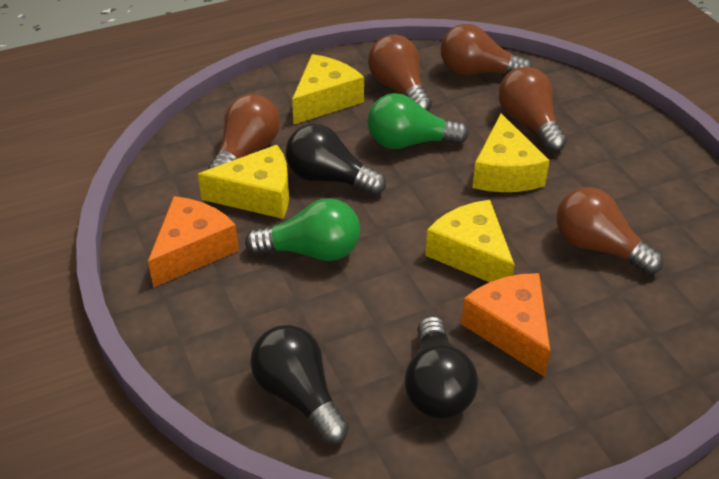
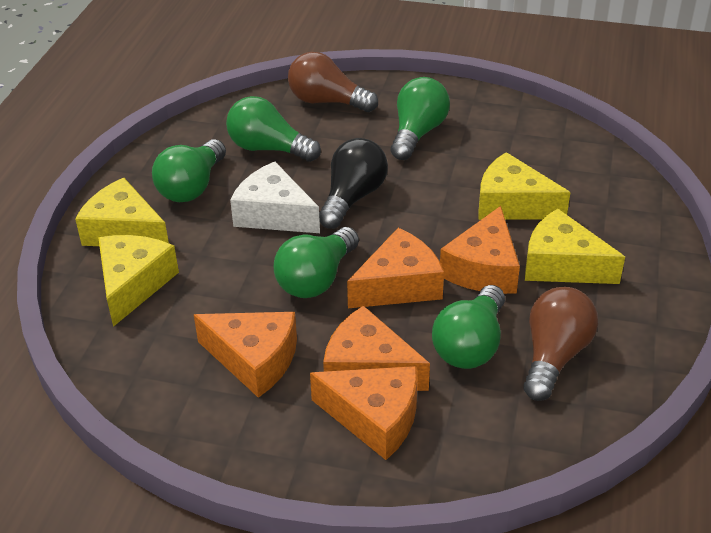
black light bulb: 3 -> 1
brown light bulb: 5 -> 2
green light bulb: 2 -> 5
orange cheese: 2 -> 5
white cheese: 0 -> 1

